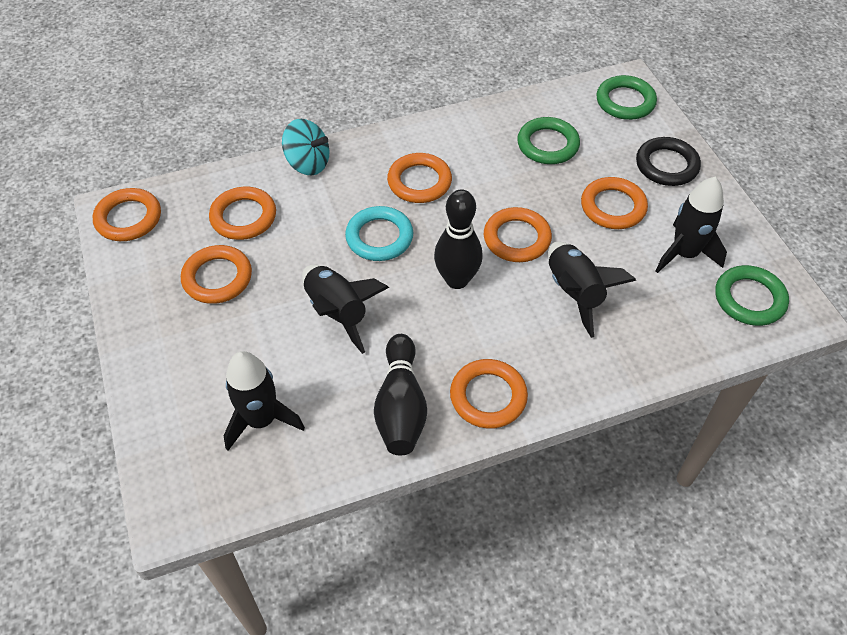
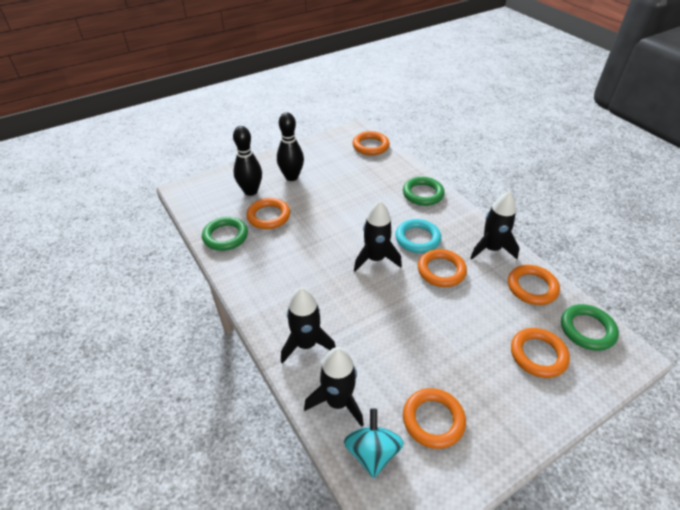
black ring: 1 -> 0
orange ring: 7 -> 6

